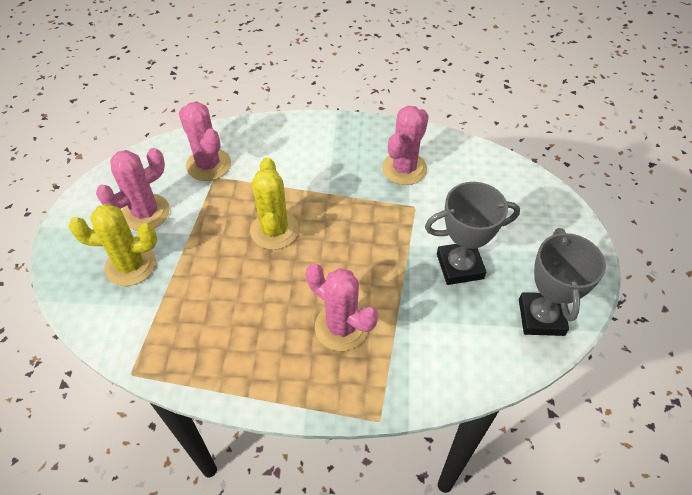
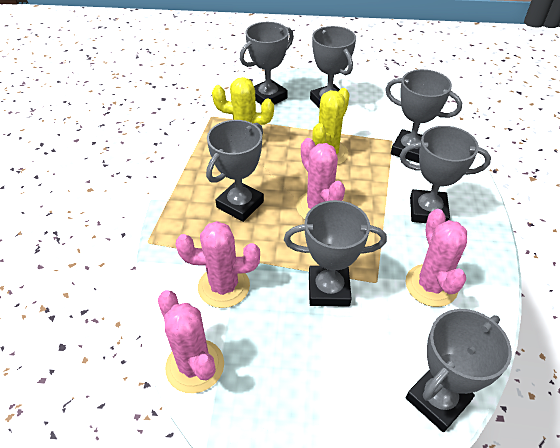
grey trophy: 2 -> 7

